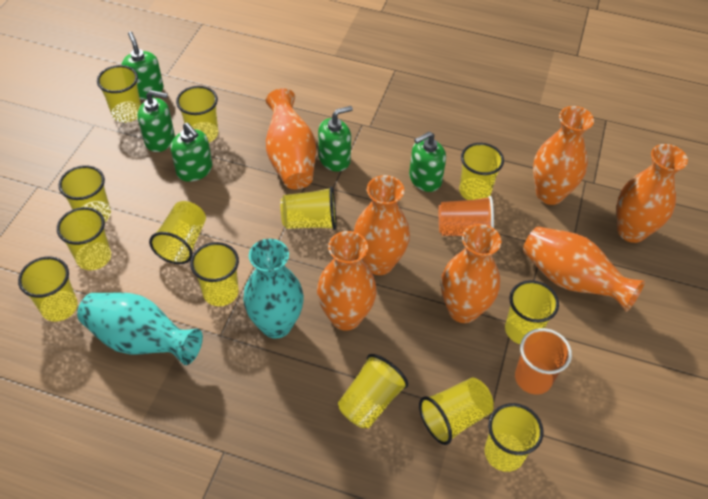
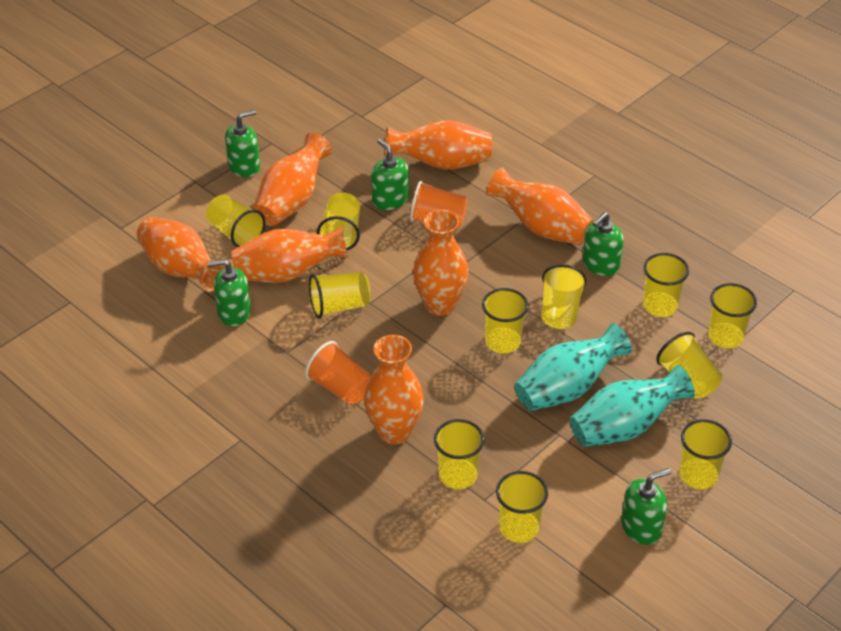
yellow cup: 13 -> 11

